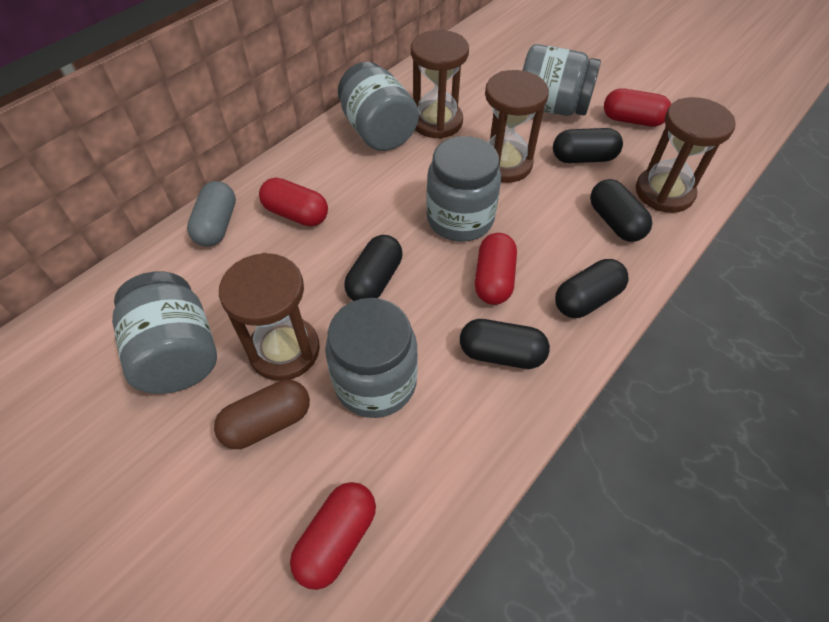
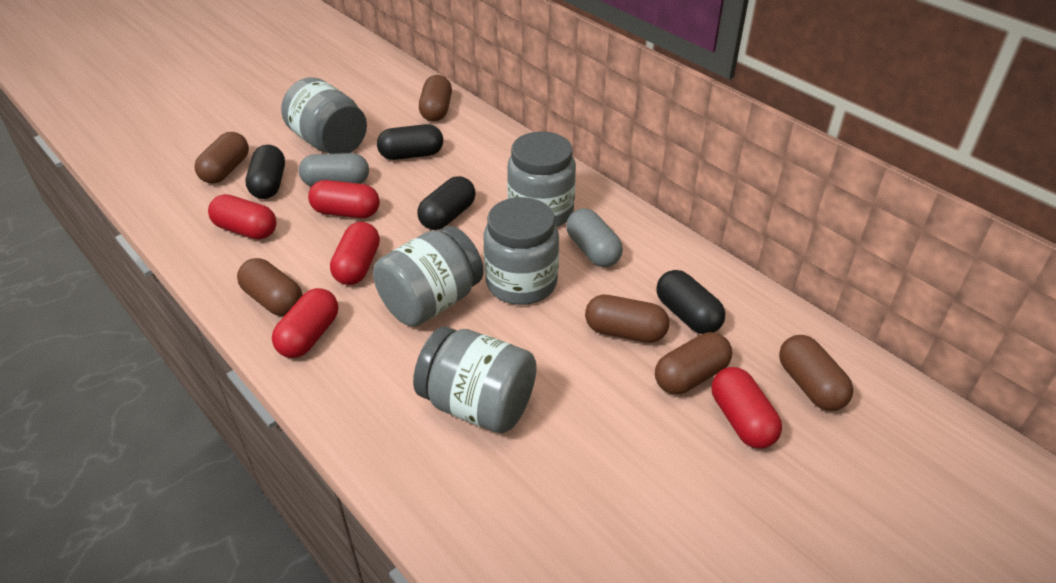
black capsule: 5 -> 4
brown capsule: 1 -> 6
brown hourglass: 4 -> 0
grey capsule: 1 -> 2
red capsule: 4 -> 5

